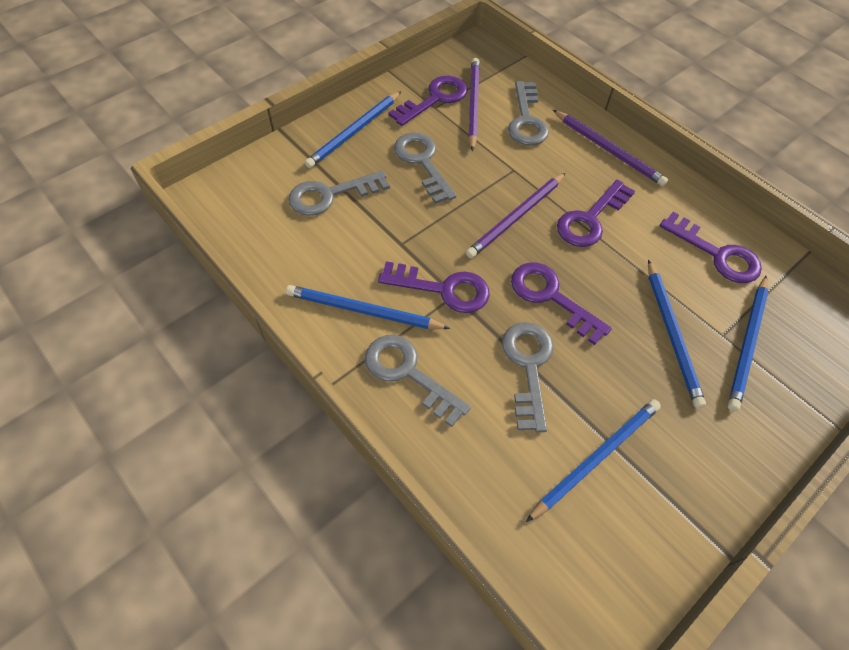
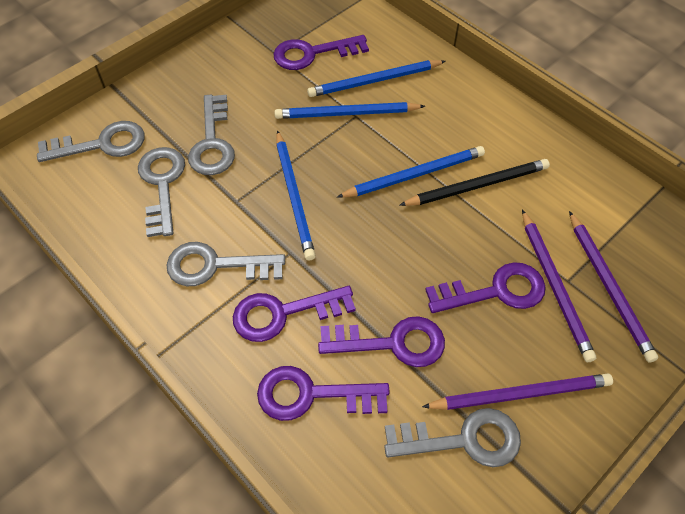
black pencil: 0 -> 1
blue pencil: 5 -> 4

